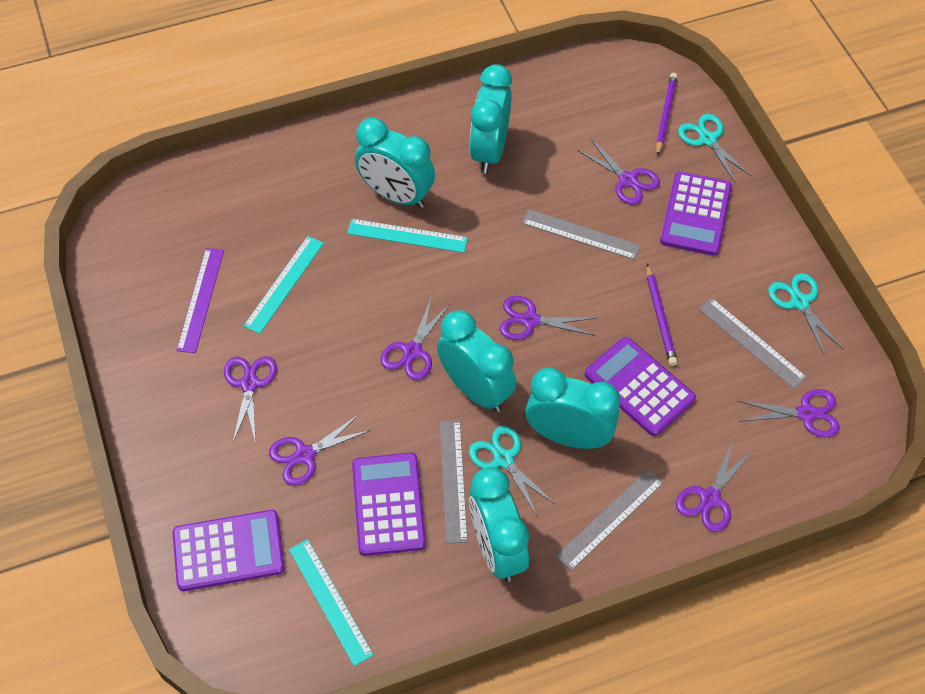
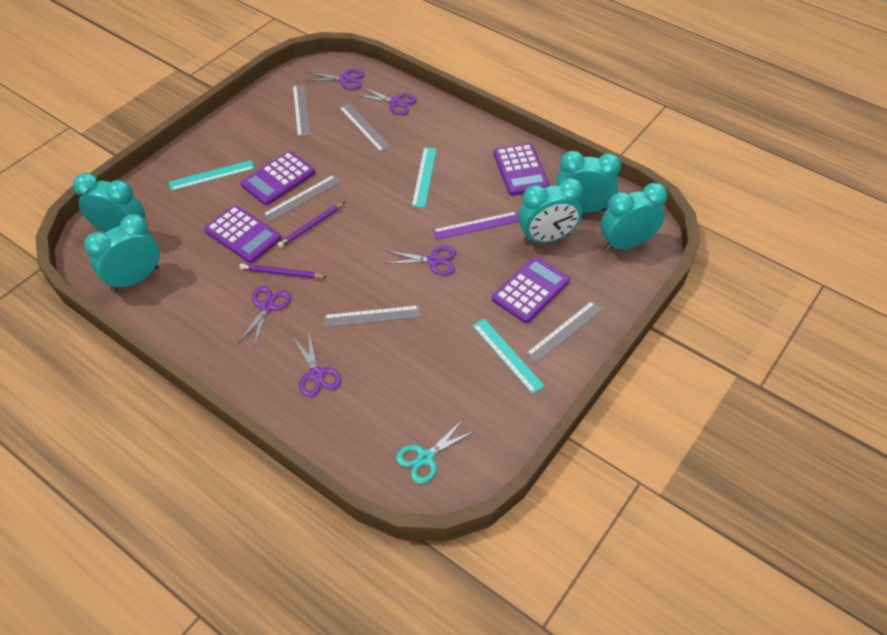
grey ruler: 4 -> 5
purple scissors: 7 -> 5
turquoise scissors: 3 -> 1

